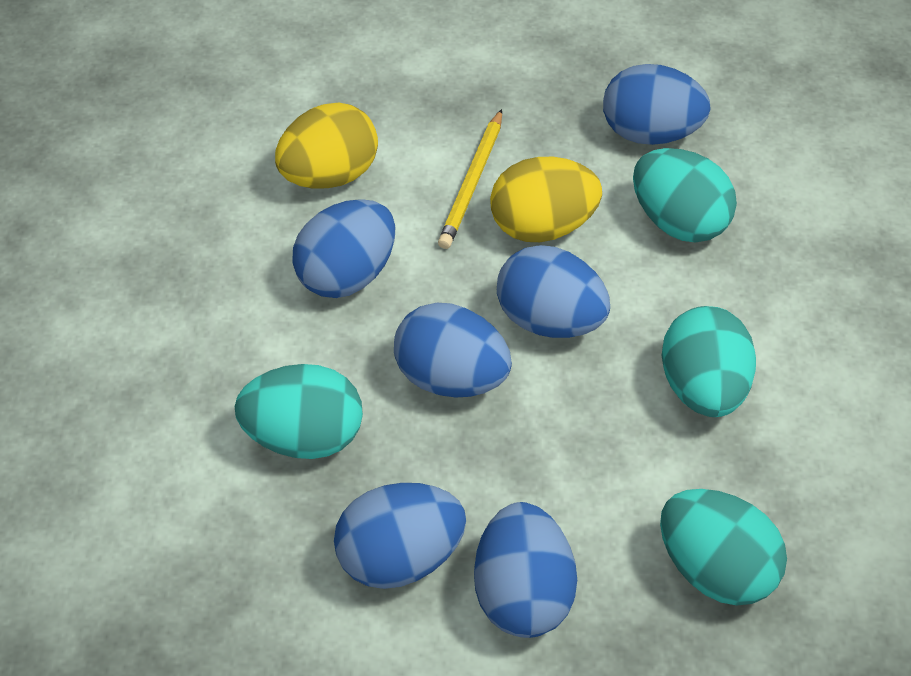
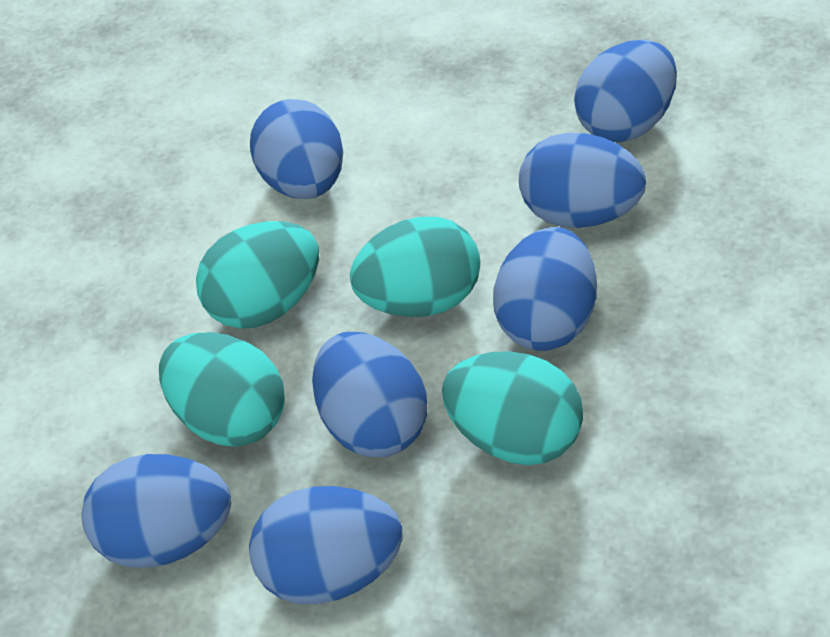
blue egg: 6 -> 7
yellow egg: 2 -> 0
yellow pencil: 1 -> 0

